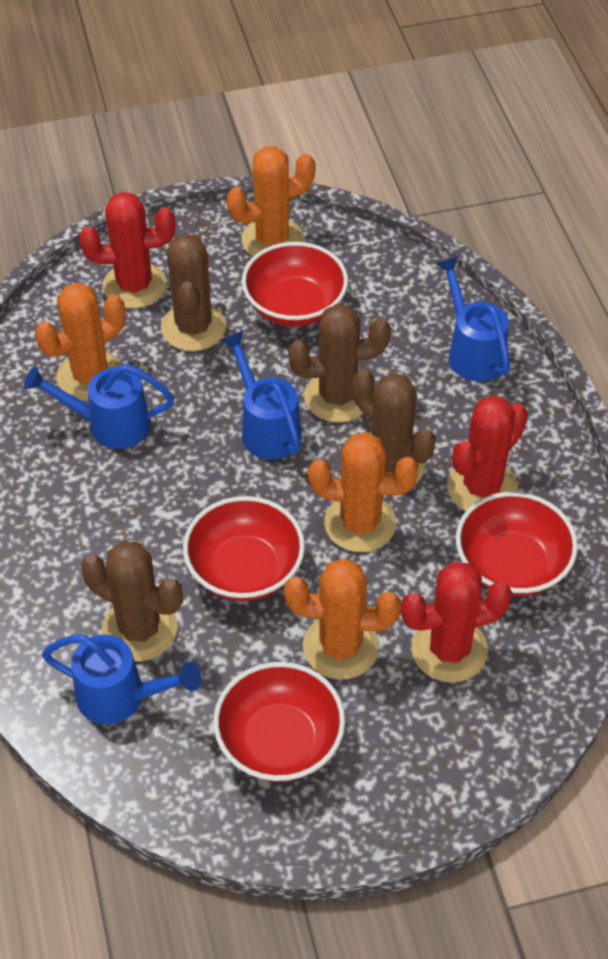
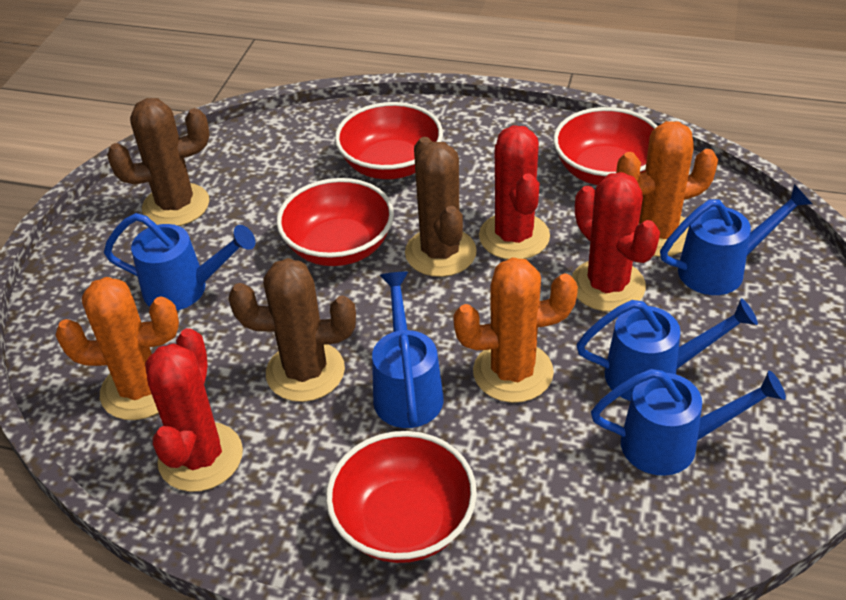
blue watering can: 4 -> 5
brown cactus: 4 -> 3
orange cactus: 4 -> 3

